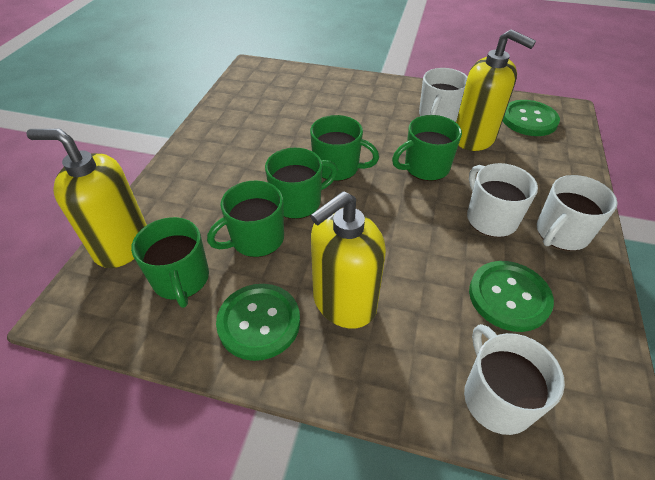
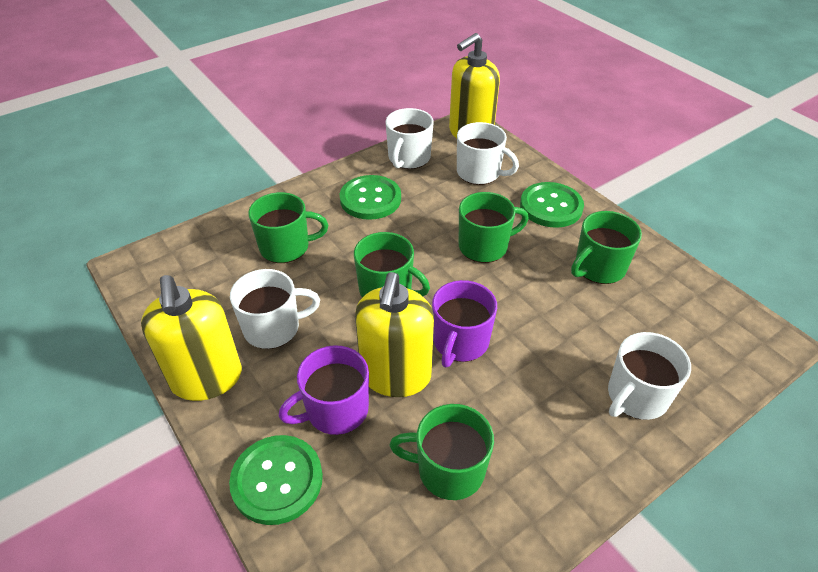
purple mug: 0 -> 2

